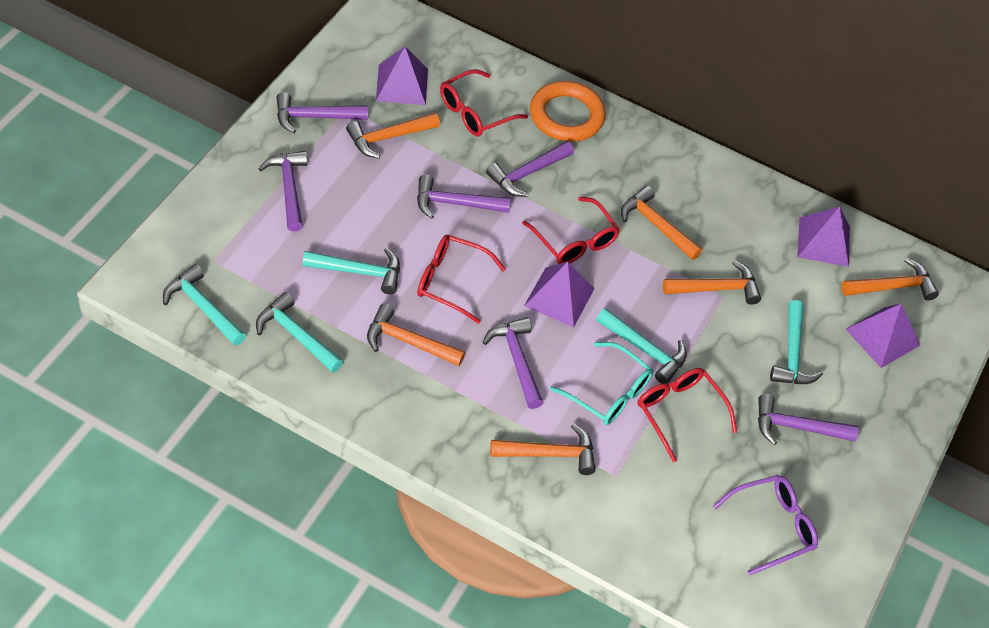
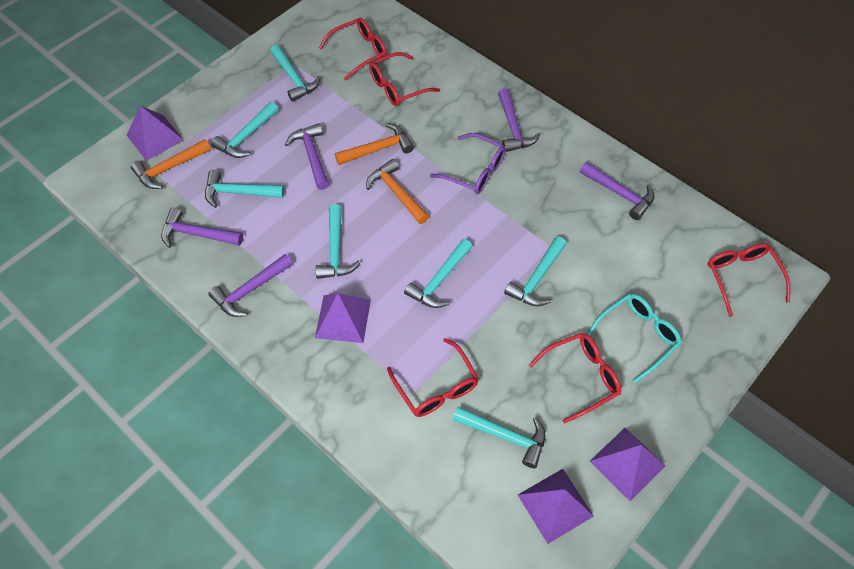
orange hammer: 6 -> 3
orange ring: 1 -> 0
purple hammer: 6 -> 5
red glasses: 4 -> 5
turquoise hammer: 5 -> 7

